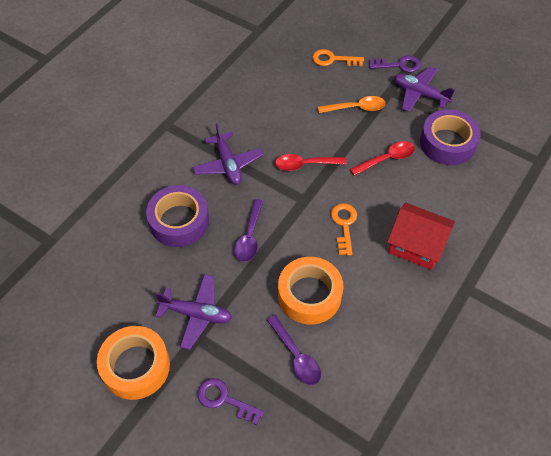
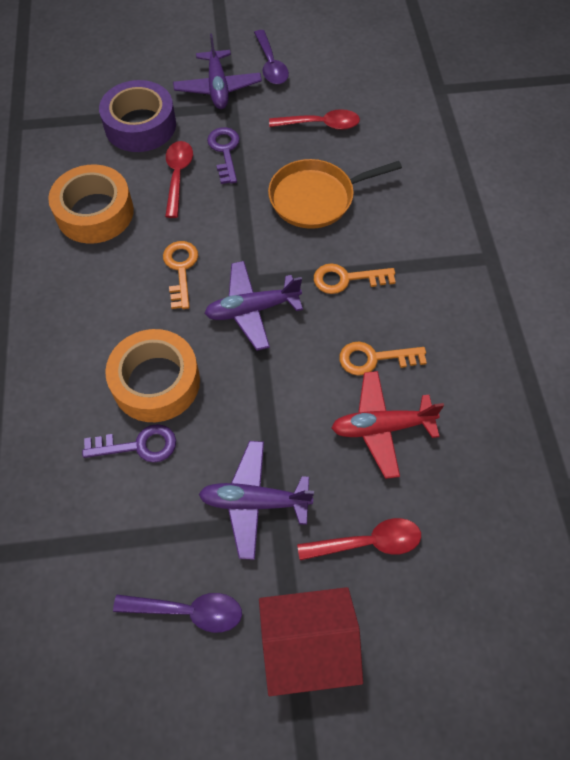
orange key: 2 -> 3
orange pan: 0 -> 1
orange spoon: 1 -> 0
purple tape: 2 -> 1
red plane: 0 -> 1
red spoon: 2 -> 3

